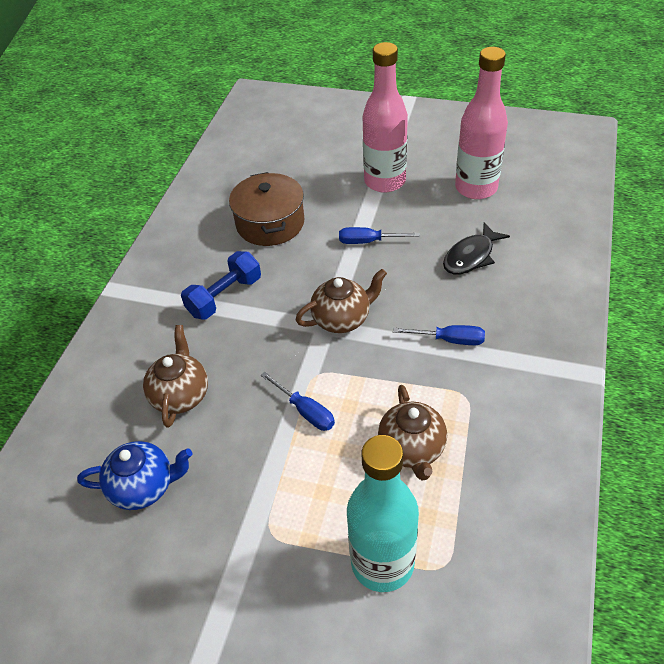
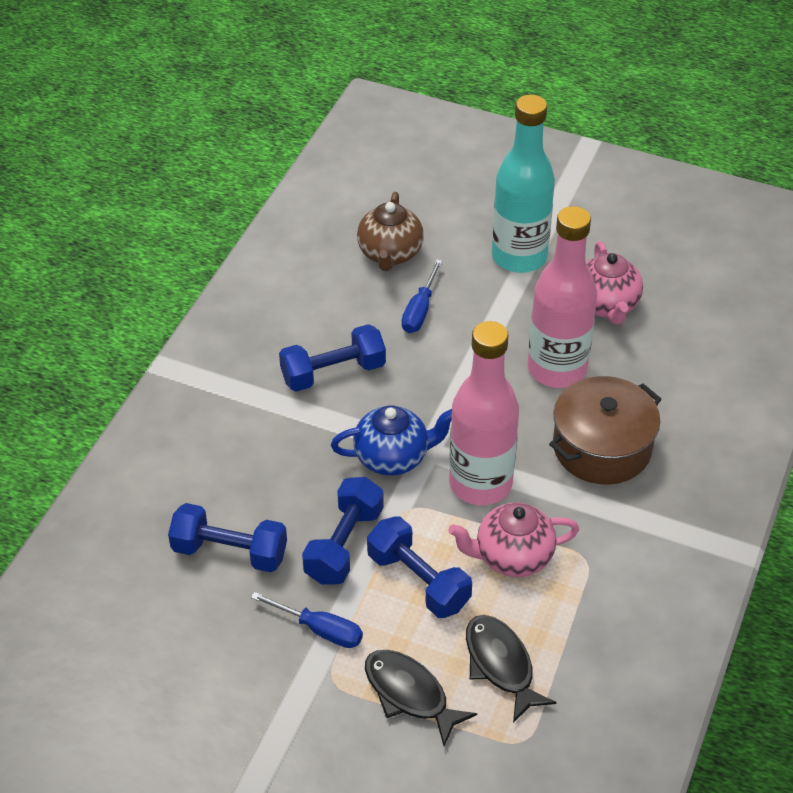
black fish: 1 -> 2
blue dumbbell: 1 -> 4
blue screwdriver: 3 -> 2
brown teapot: 3 -> 1
pink teapot: 0 -> 2

